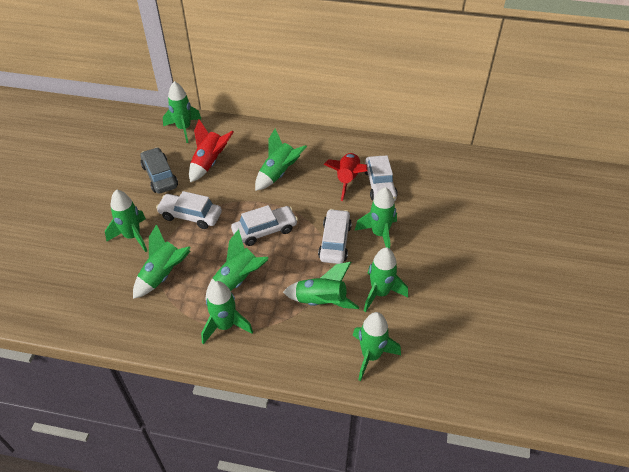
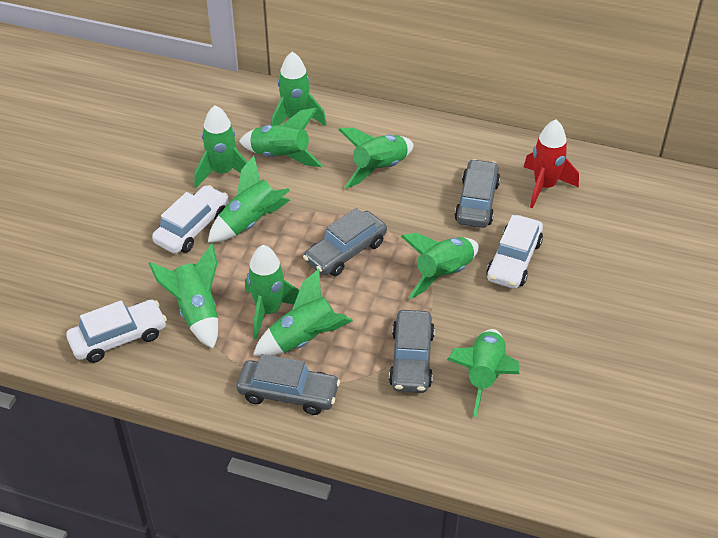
grey car: 1 -> 4
red rocket: 2 -> 1
white car: 4 -> 3

